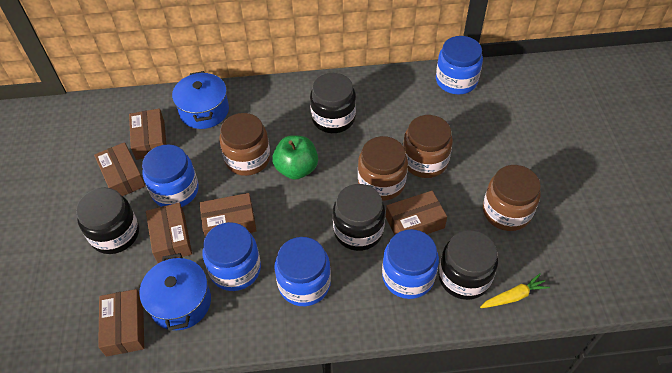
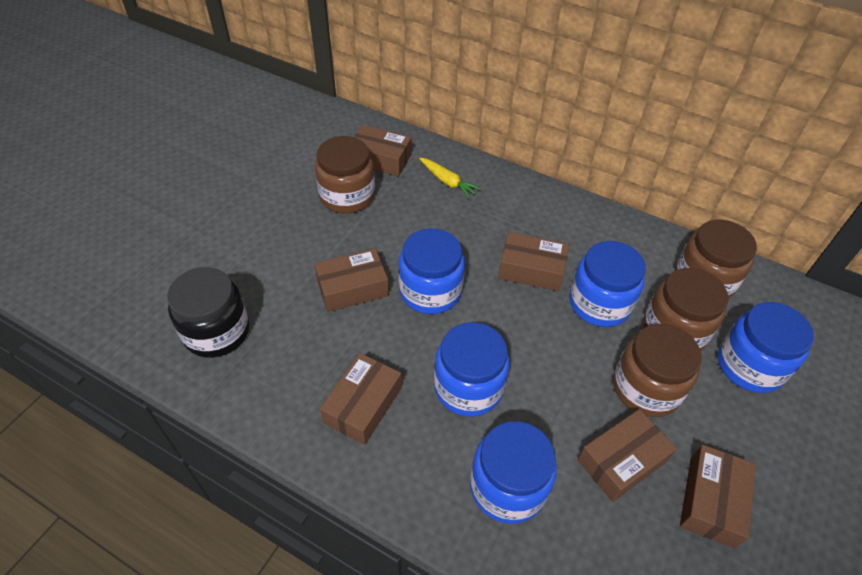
black jar: 4 -> 1
blue pot: 2 -> 0
green apple: 1 -> 0

